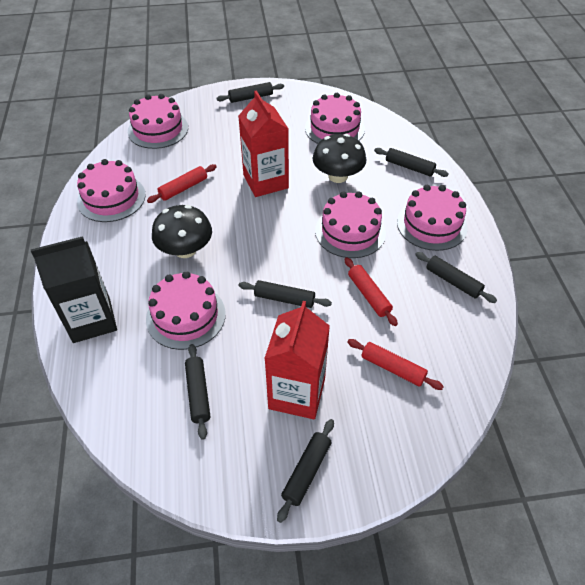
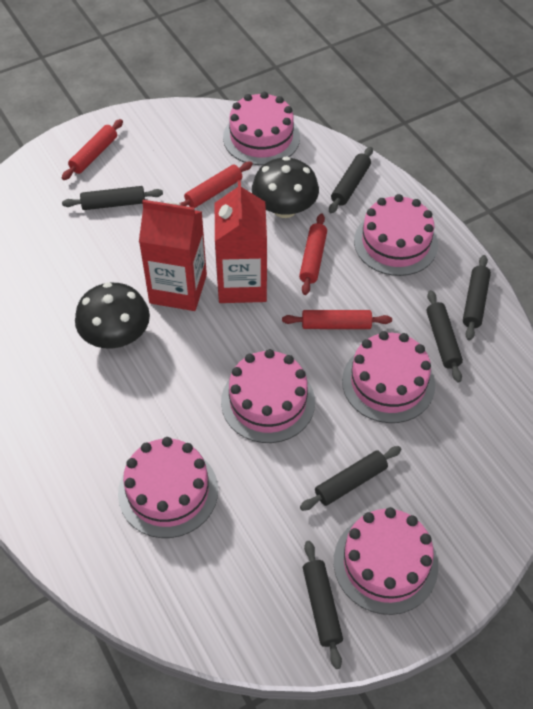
black carton: 1 -> 0
red rolling pin: 3 -> 4

